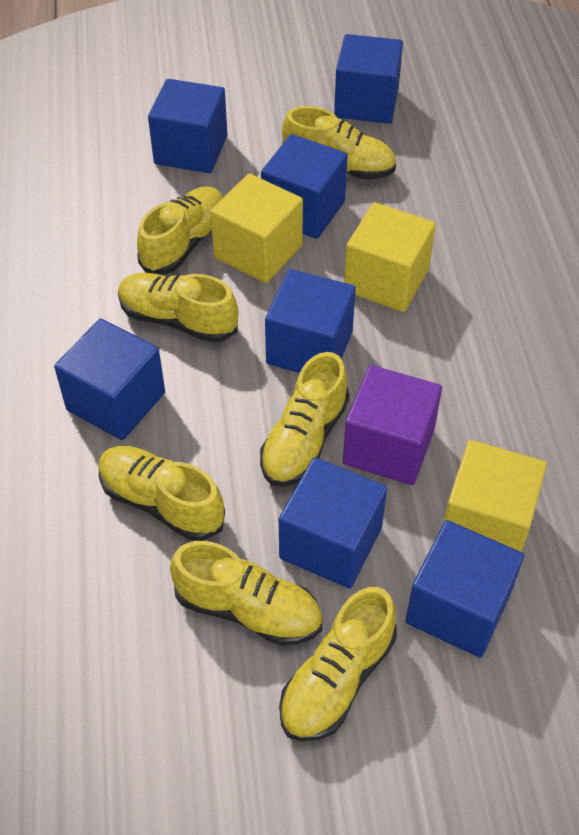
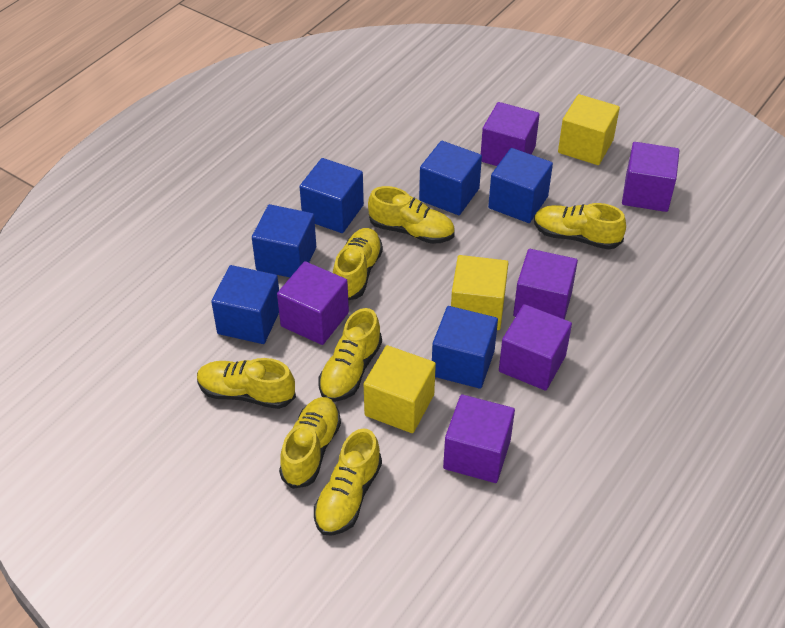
blue cube: 7 -> 6
purple cube: 1 -> 6

